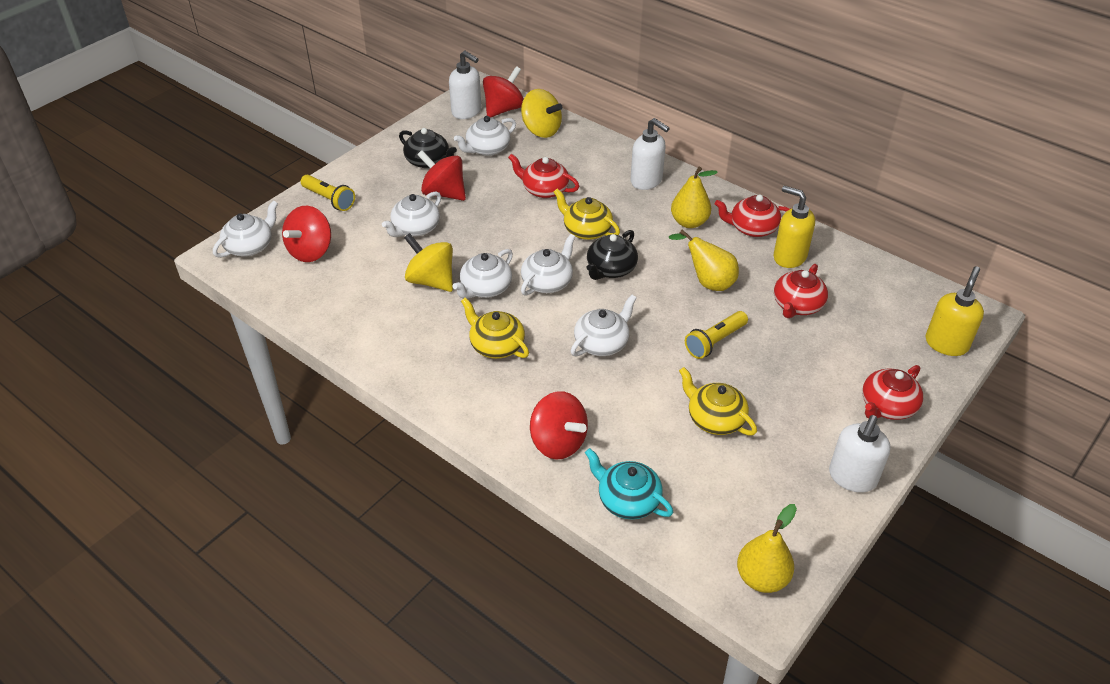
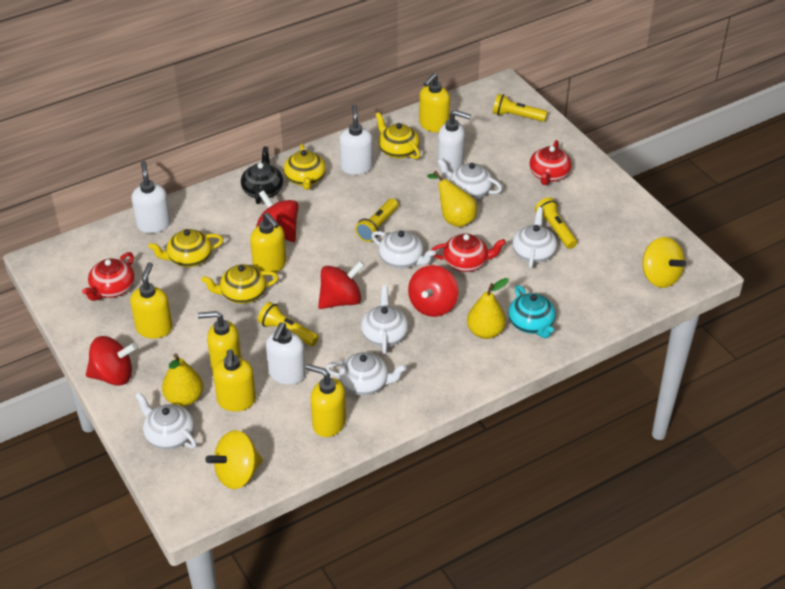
black teapot: 2 -> 1
red teapot: 4 -> 3
white soap dispenser: 3 -> 4
yellow flashlight: 2 -> 4
yellow soap dispenser: 2 -> 6
yellow teapot: 3 -> 4

